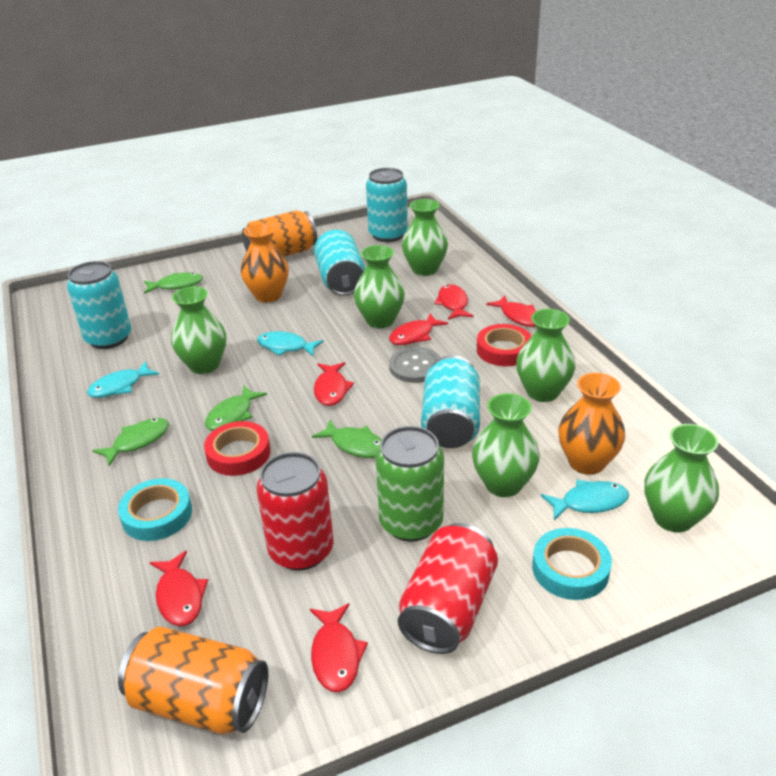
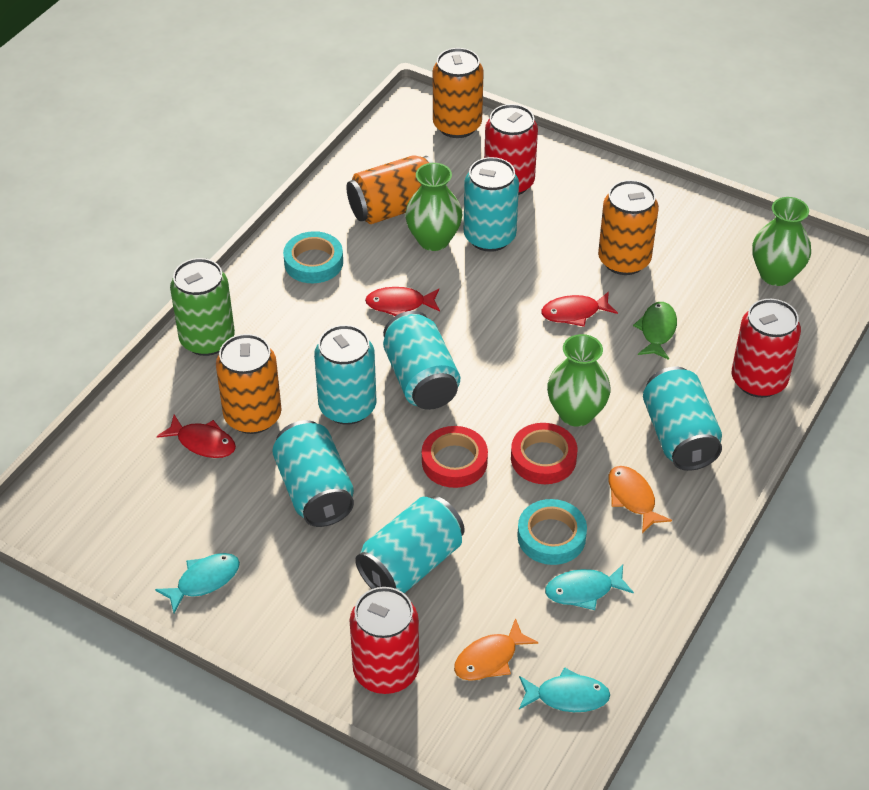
green fish: 4 -> 1
green vase: 6 -> 3
grey button: 1 -> 0
orange can: 2 -> 4
orange fish: 0 -> 2
orange vase: 2 -> 0
red can: 2 -> 3
red fish: 6 -> 3
turquoise can: 4 -> 6

